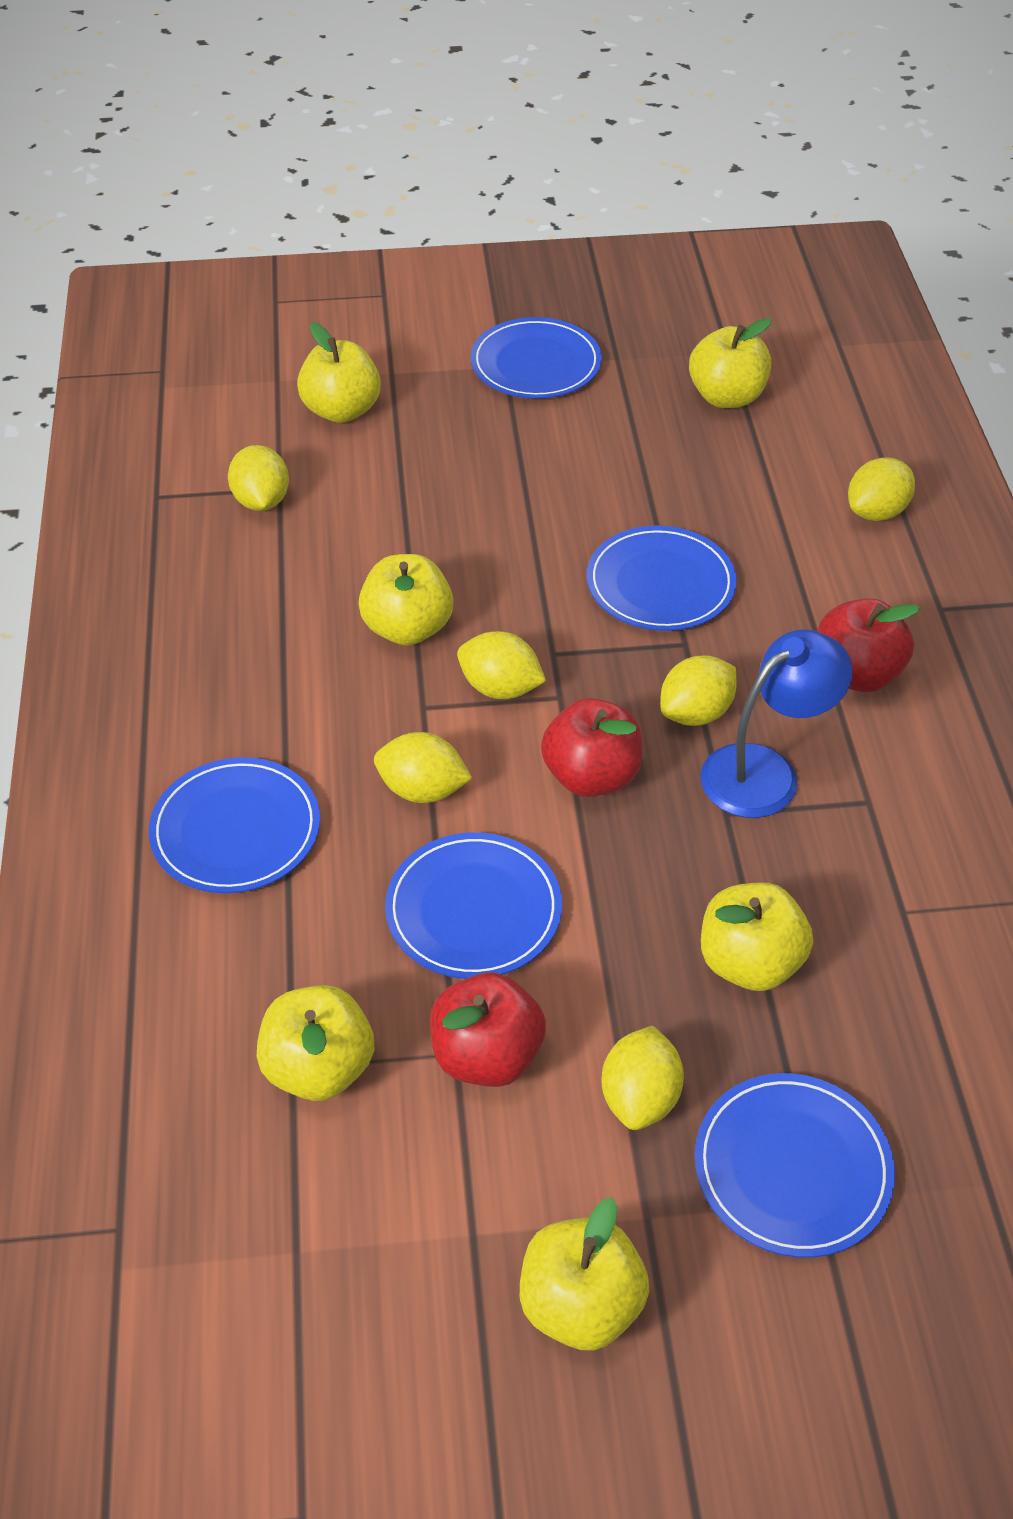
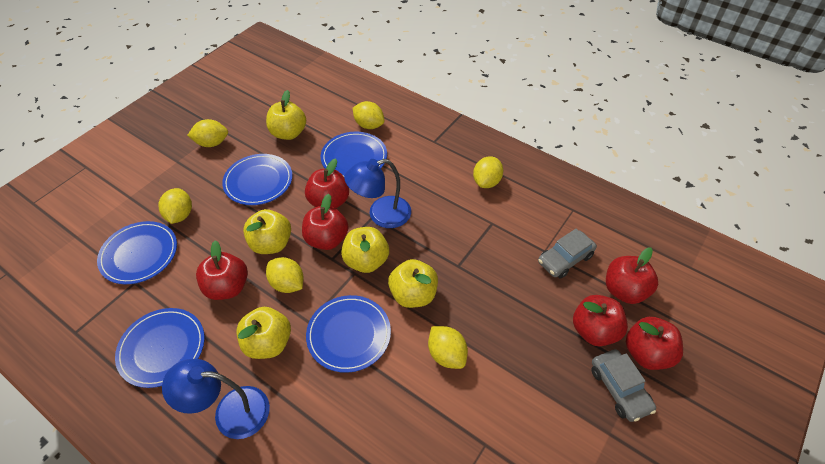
blue lamp: 1 -> 2
grey car: 0 -> 2
red apple: 3 -> 6
yellow apple: 6 -> 5

